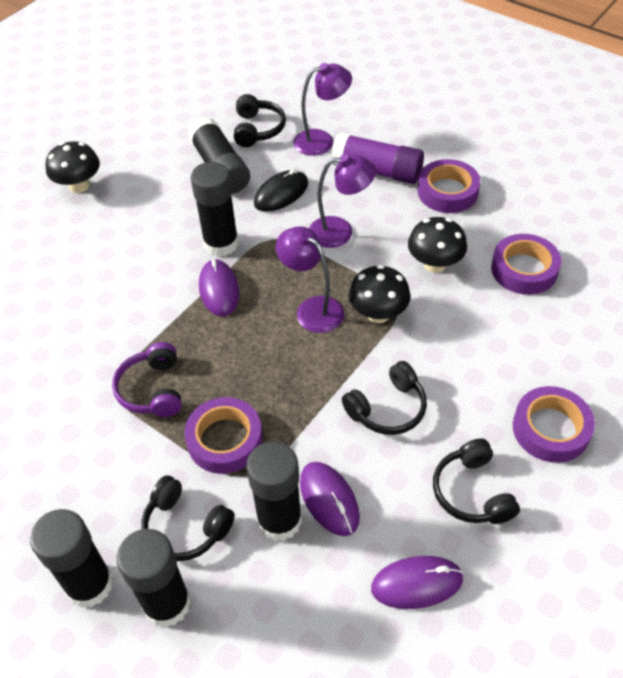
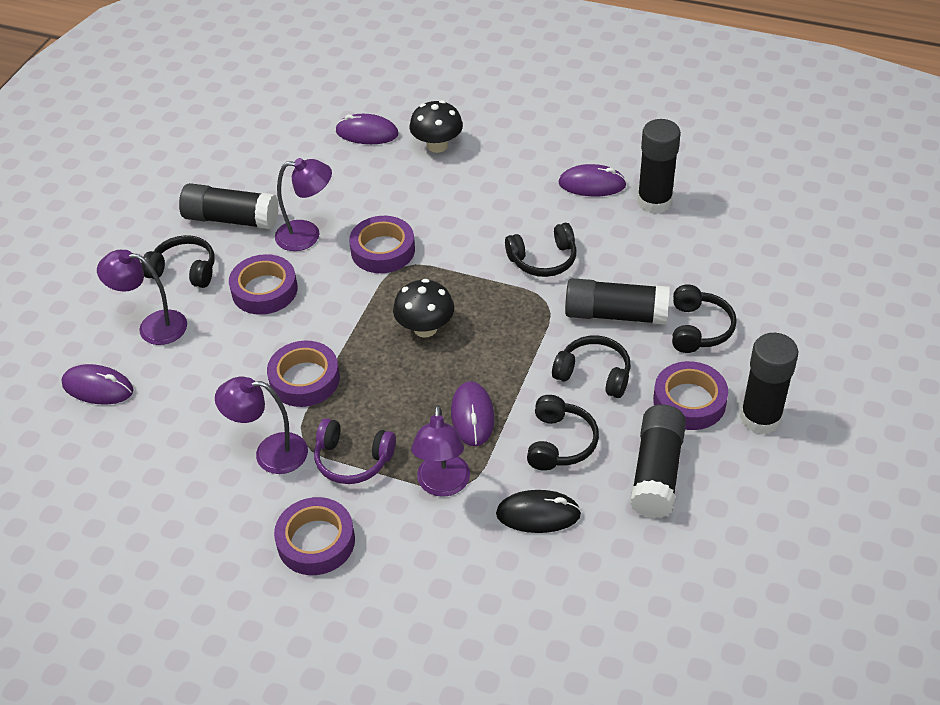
black headphones: 4 -> 5
black mushroom: 3 -> 2
purple glue stick: 1 -> 0
purple lamp: 3 -> 4
purple mouse: 3 -> 4
purple tape: 4 -> 5

